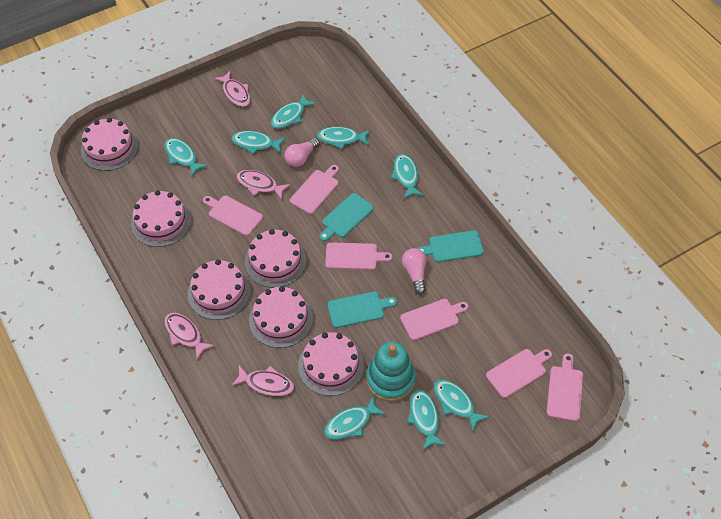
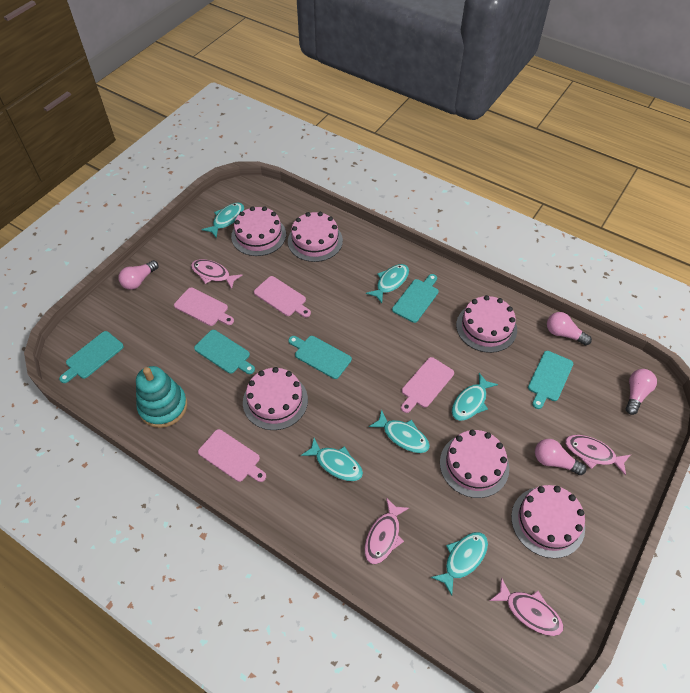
pink cutting board: 6 -> 4
pink light bulb: 2 -> 4
turquoise cutting board: 3 -> 5
turquoise fish: 8 -> 6

